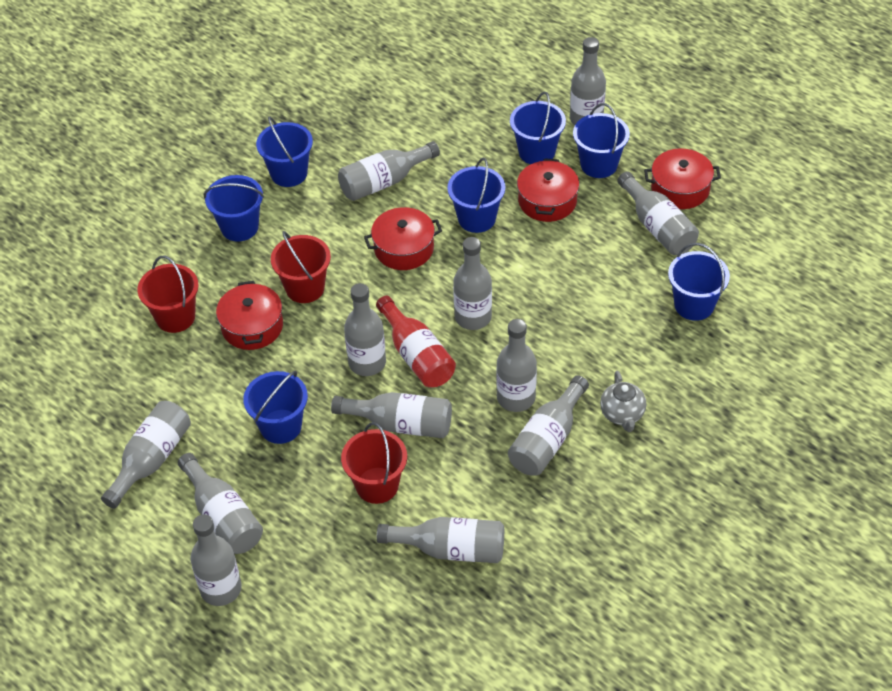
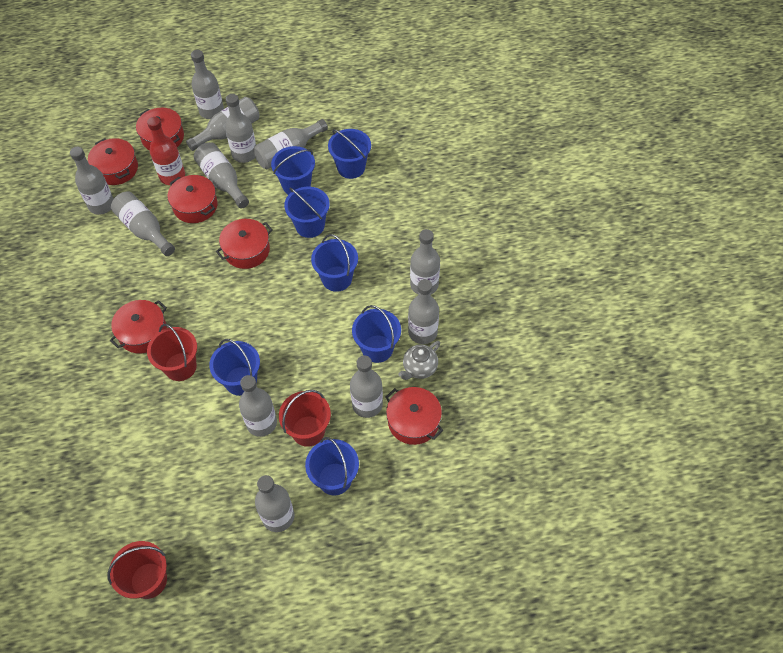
red pot: 4 -> 6

